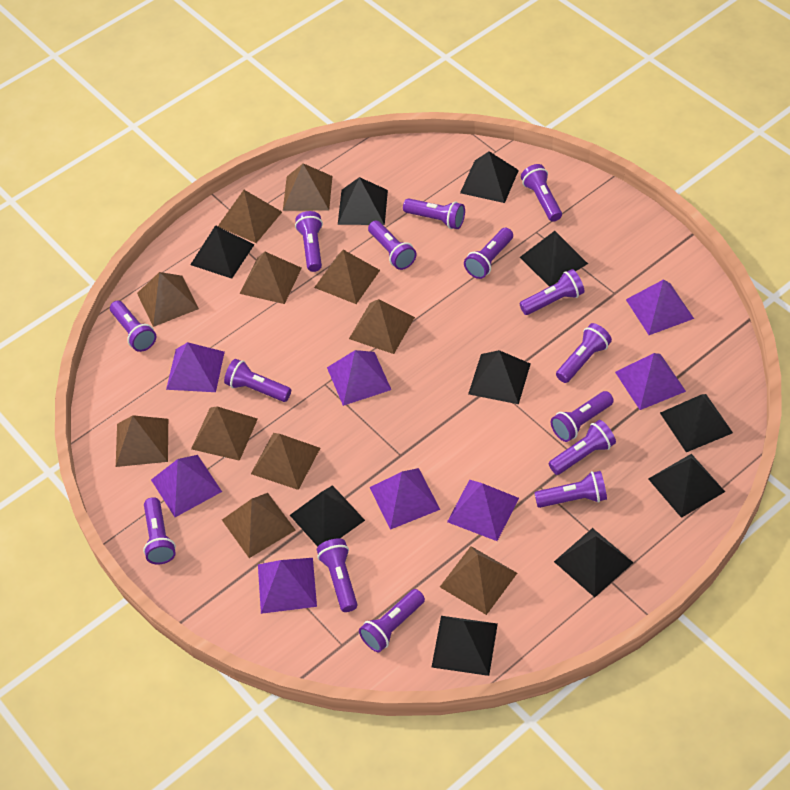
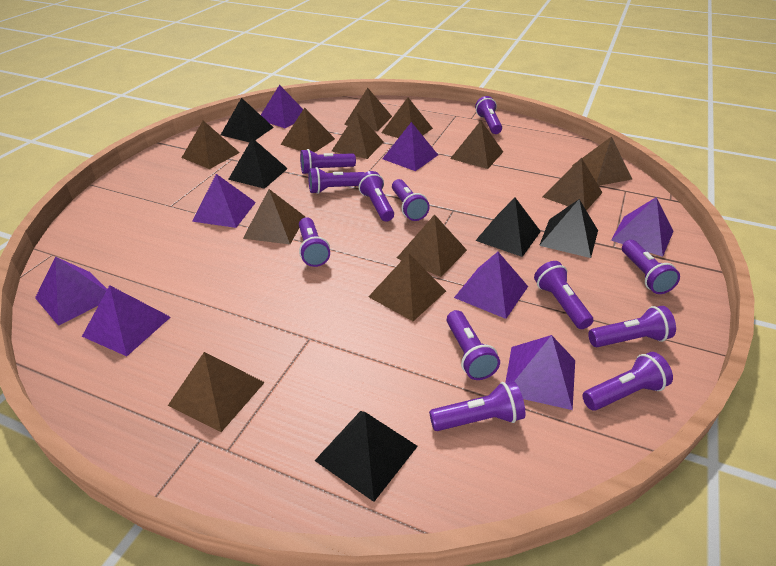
black pyramid: 10 -> 5
brown pyramid: 11 -> 12
purple flashlight: 15 -> 12

